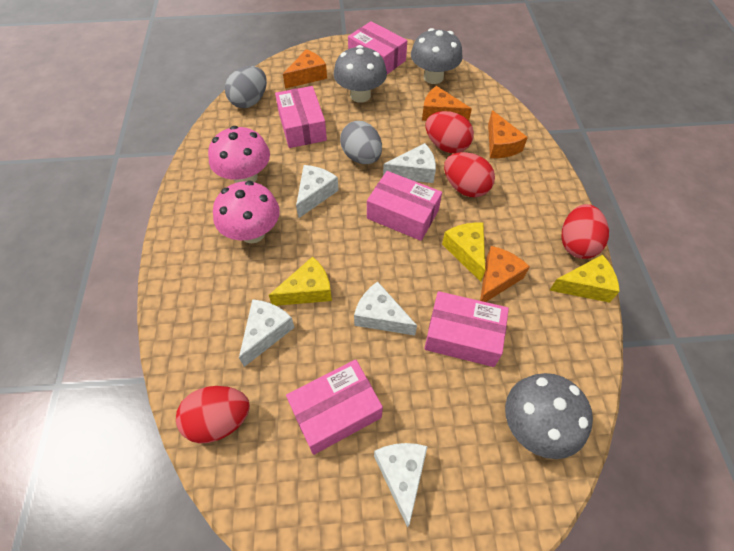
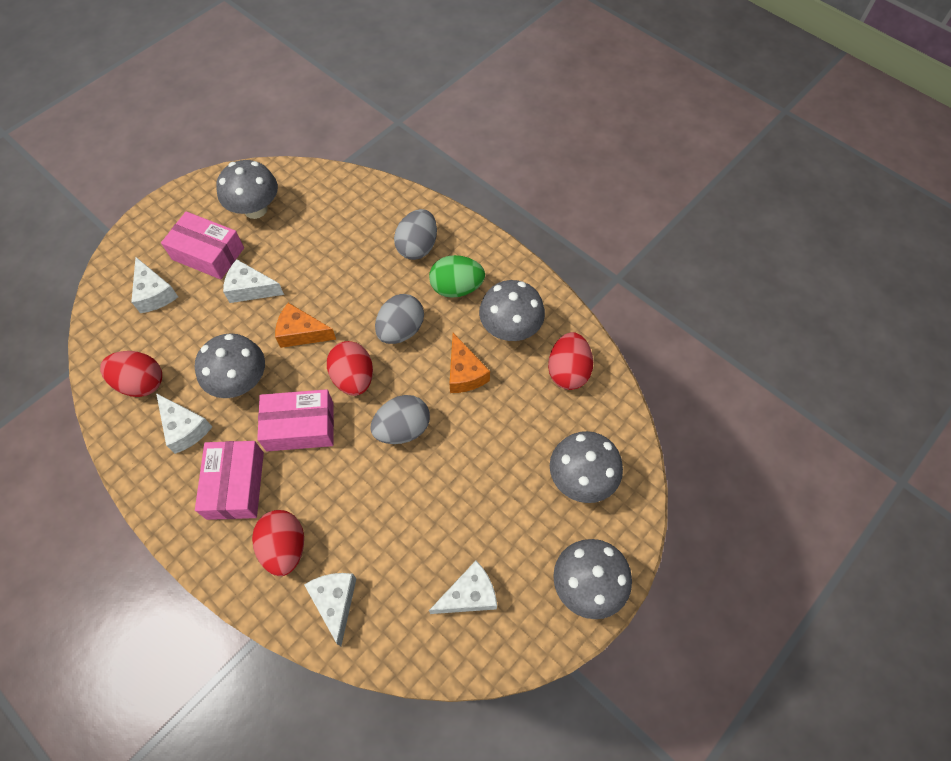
green egg: 0 -> 1
grey egg: 2 -> 3
grey mushroom: 3 -> 5
orange cheese: 4 -> 2
pink box: 5 -> 3
pink mushroom: 2 -> 0
yellow cheese: 3 -> 0

